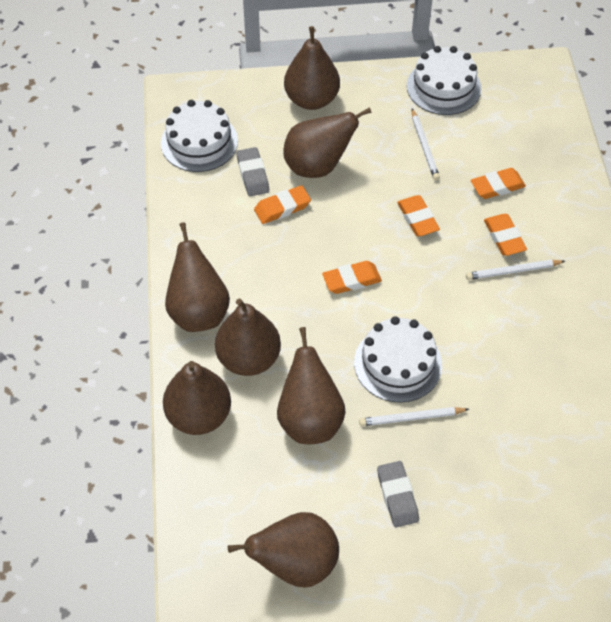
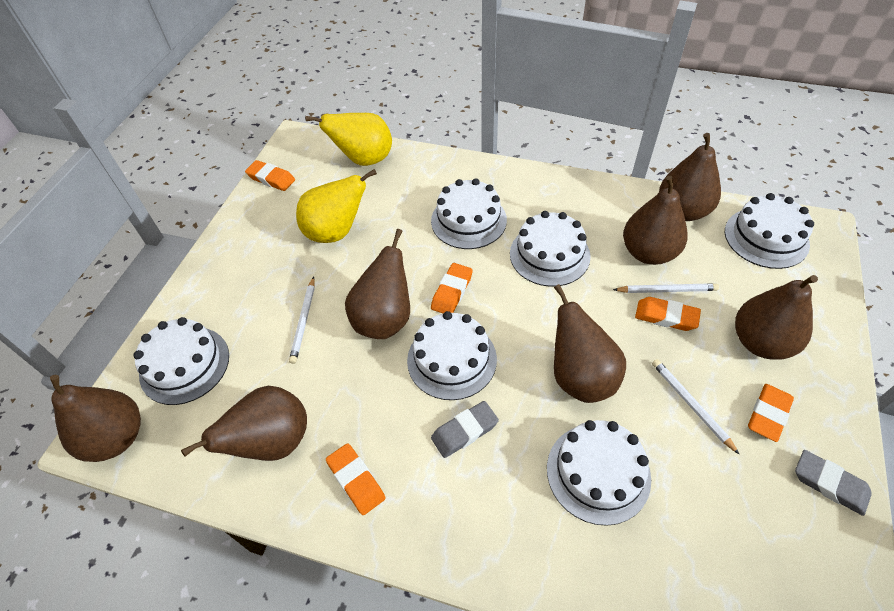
white cake: 3 -> 6
yellow pear: 0 -> 2

